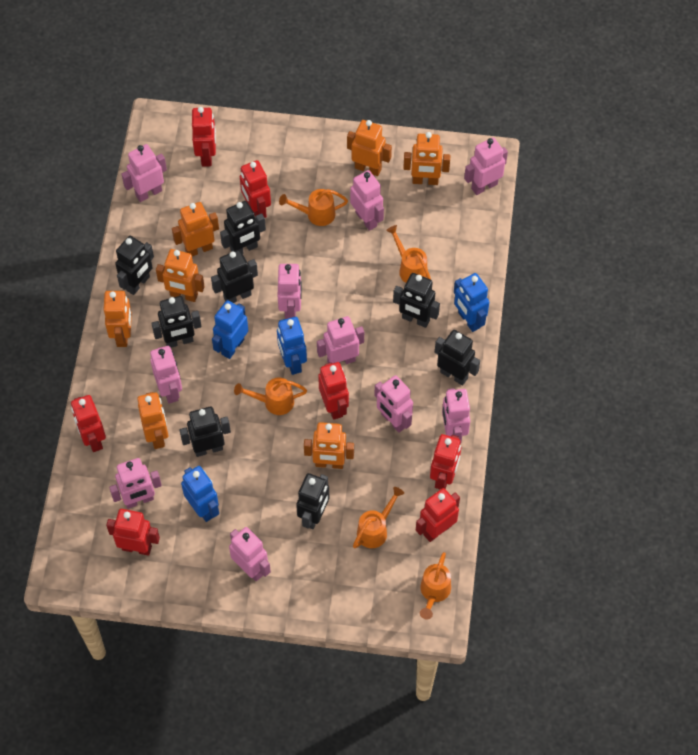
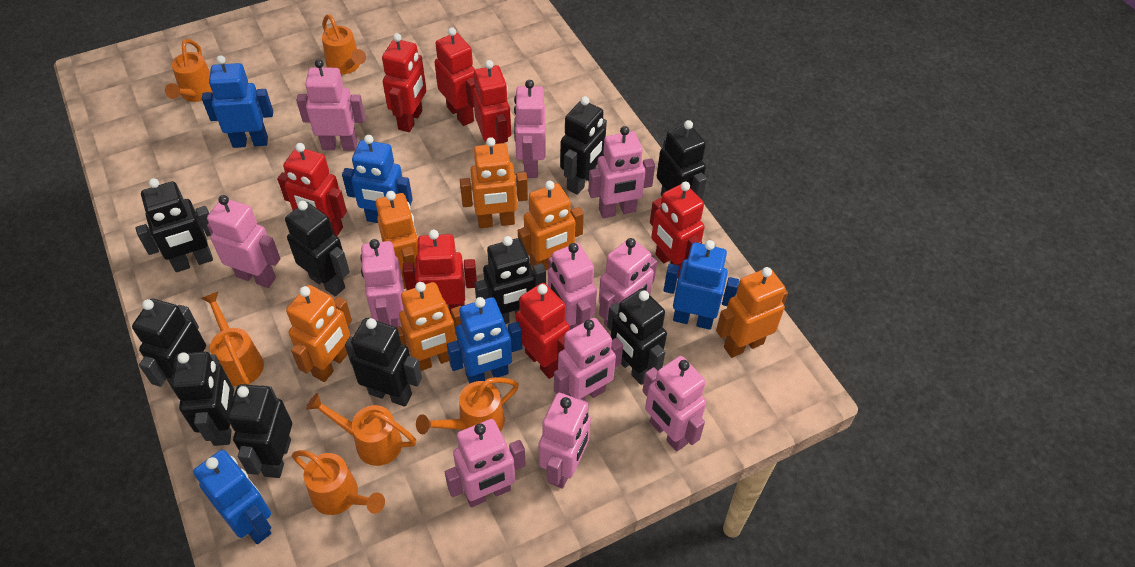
black robot: 8 -> 10
blue robot: 4 -> 5
orange robot: 7 -> 6
orange watering can: 5 -> 6
pink robot: 10 -> 11

